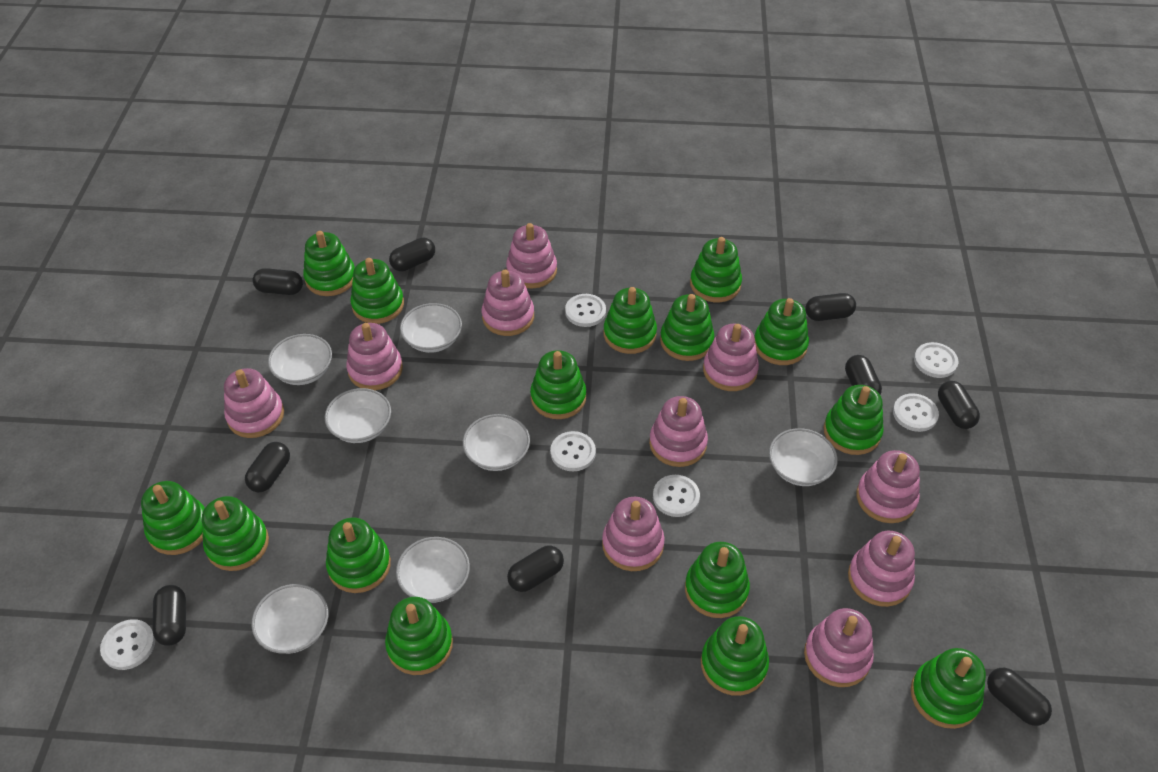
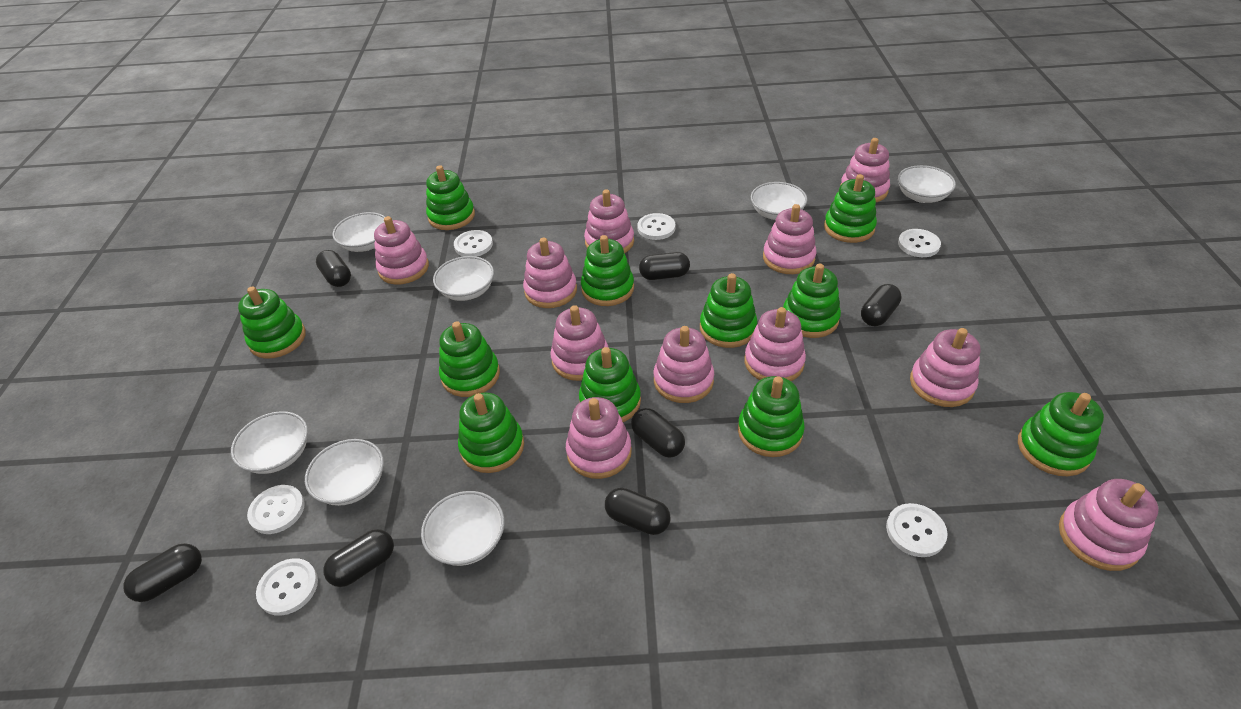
black capsule: 9 -> 7
green stacking toy: 15 -> 11
pink stacking toy: 10 -> 11

